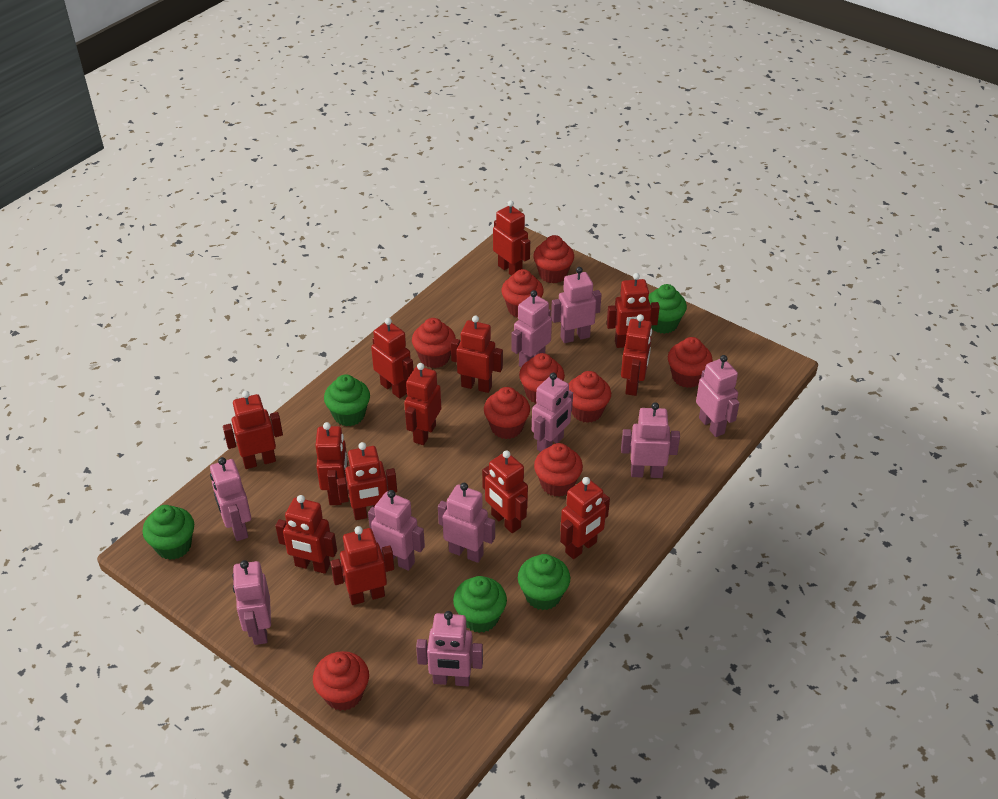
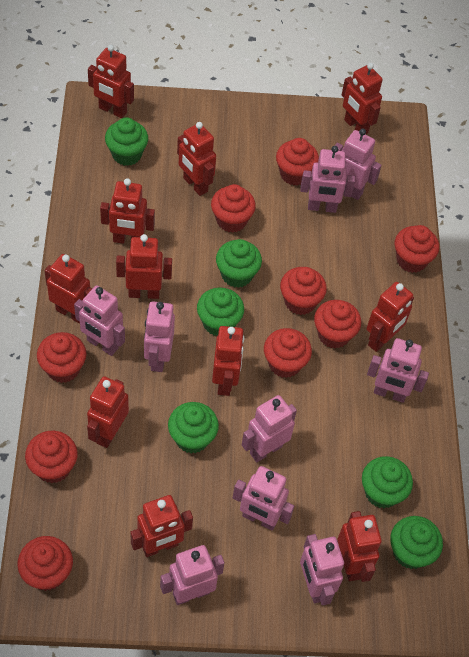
green cupcake: 5 -> 6
pink robot: 10 -> 9
red robot: 13 -> 11

